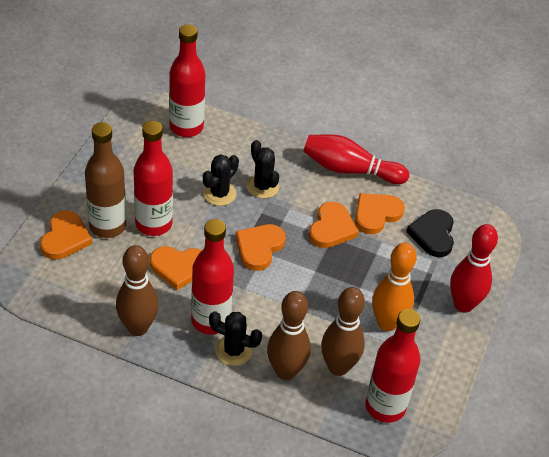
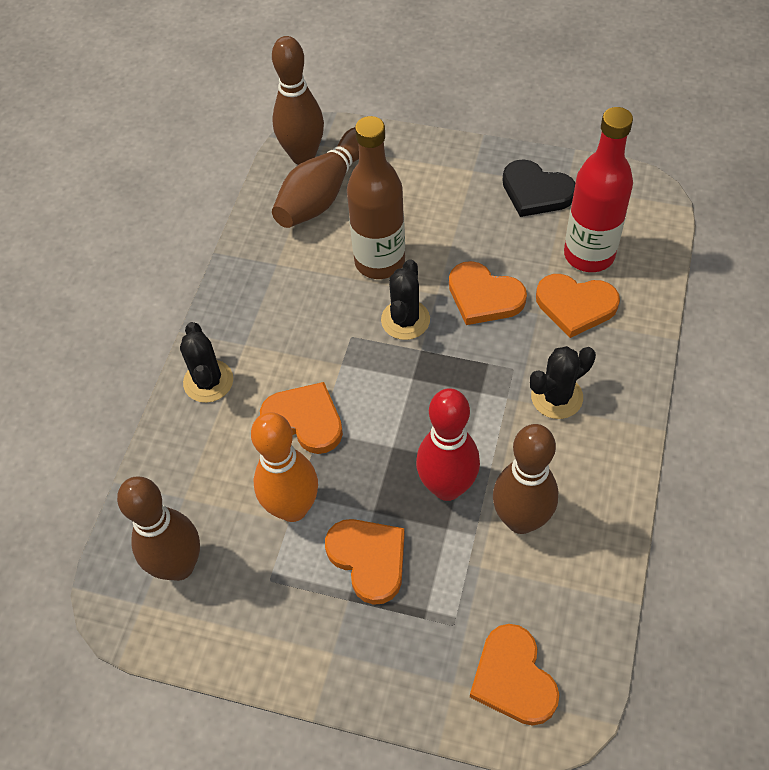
brown bowling pin: 3 -> 4
red bottle: 4 -> 1
red bowling pin: 2 -> 1

